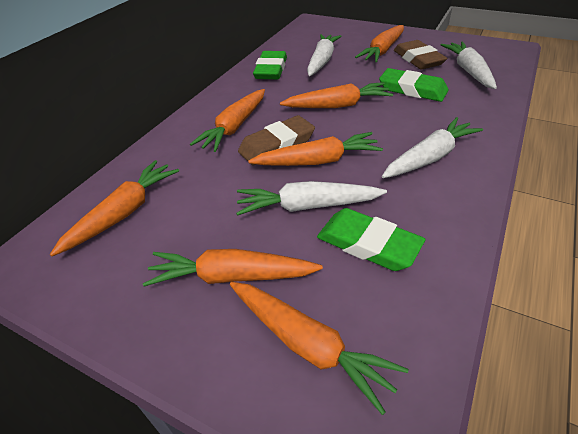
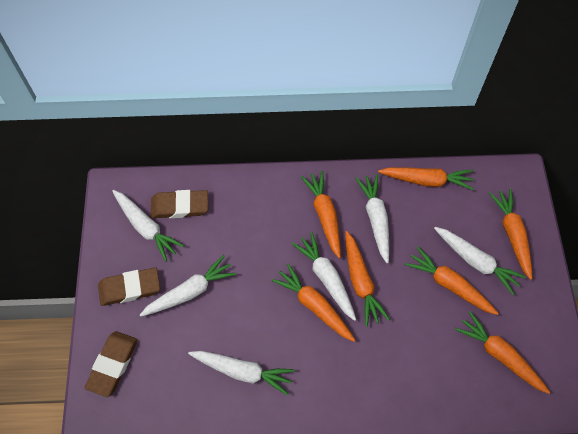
brown eraser: 2 -> 3
green eraser: 3 -> 0
white carrot: 4 -> 6

